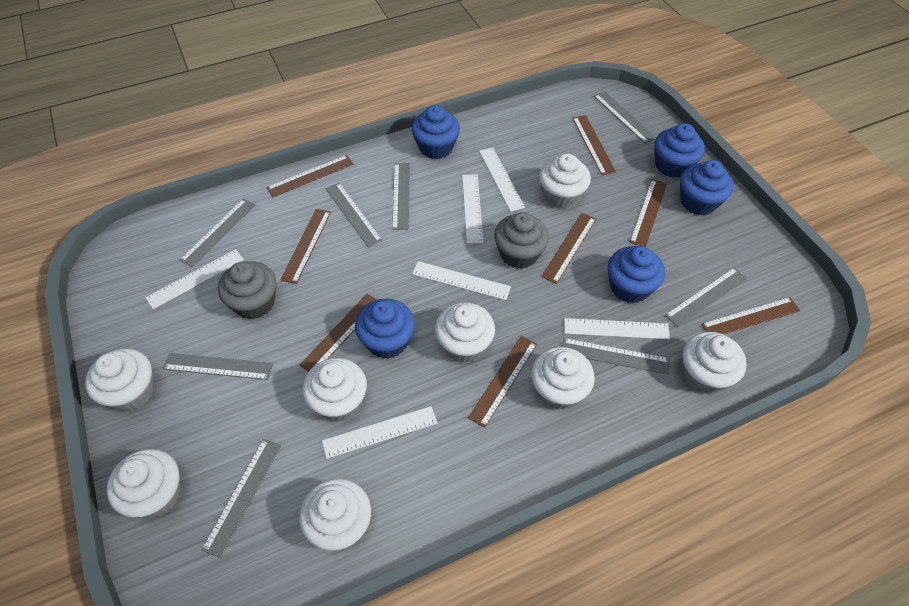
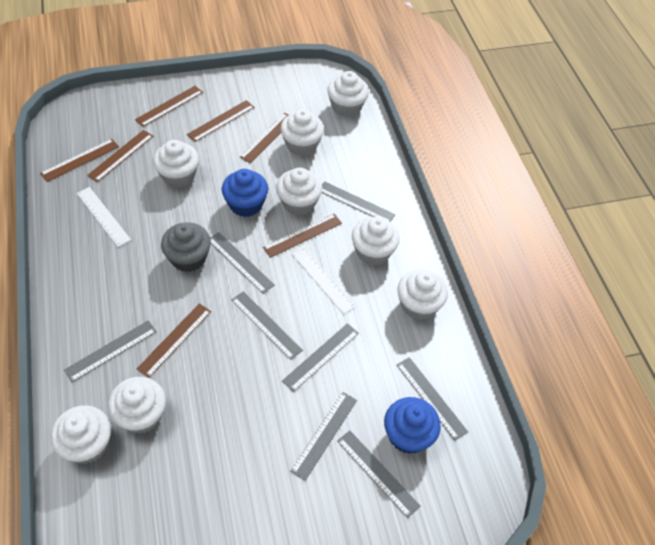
blue cupcake: 5 -> 2
brown ruler: 8 -> 7
grey cupcake: 2 -> 1
white ruler: 6 -> 2

